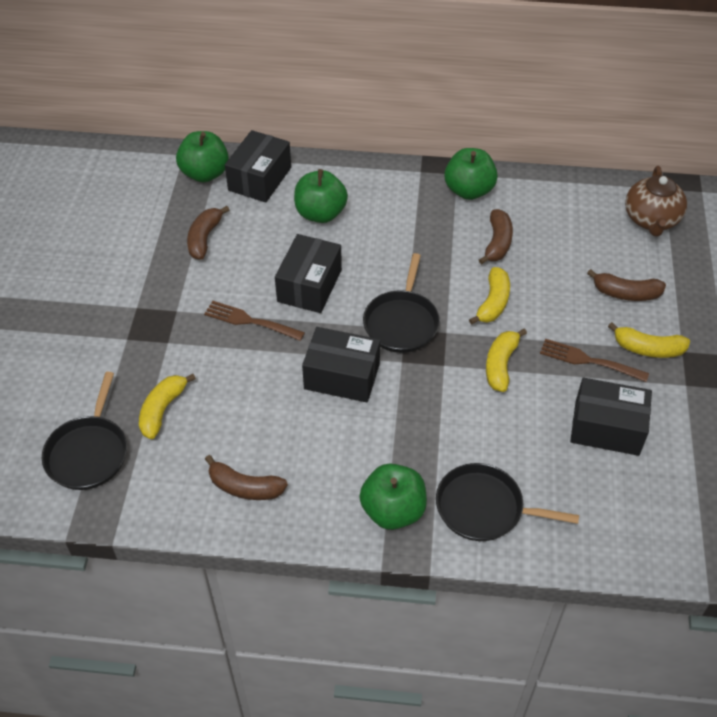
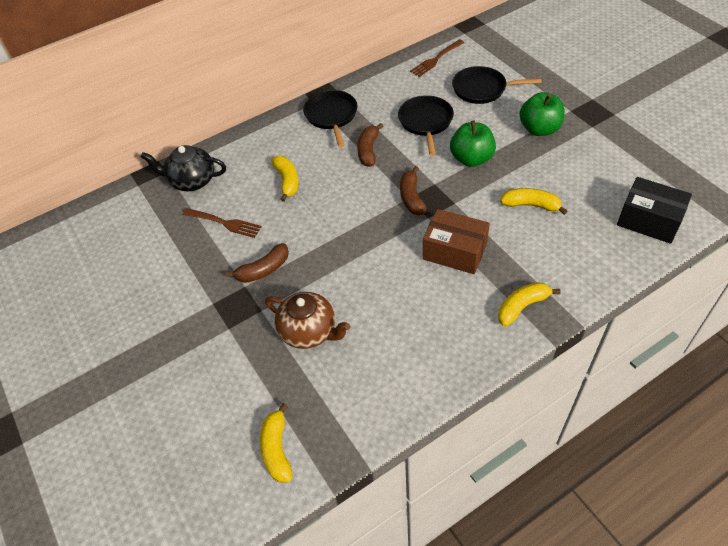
black box: 4 -> 1
black teapot: 0 -> 1
brown banana: 4 -> 3
brown box: 0 -> 1
green apple: 4 -> 2

